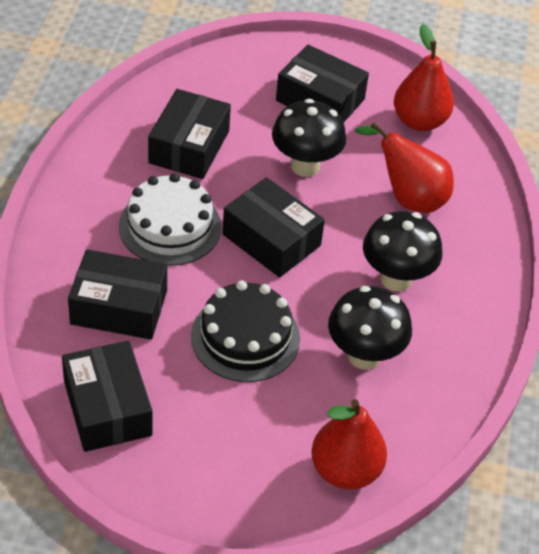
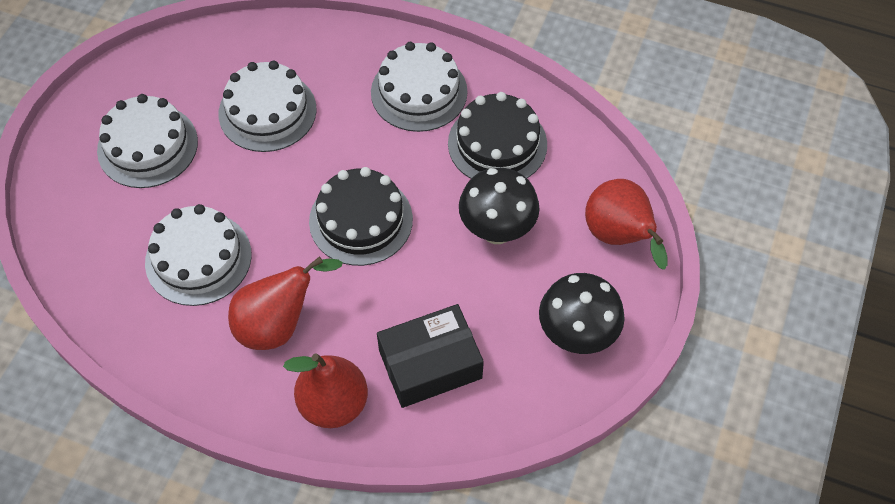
black box: 5 -> 1
black cake: 1 -> 2
black mushroom: 3 -> 2
white cake: 1 -> 4

